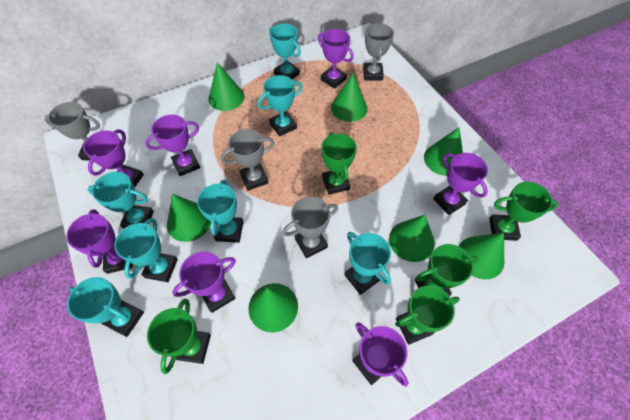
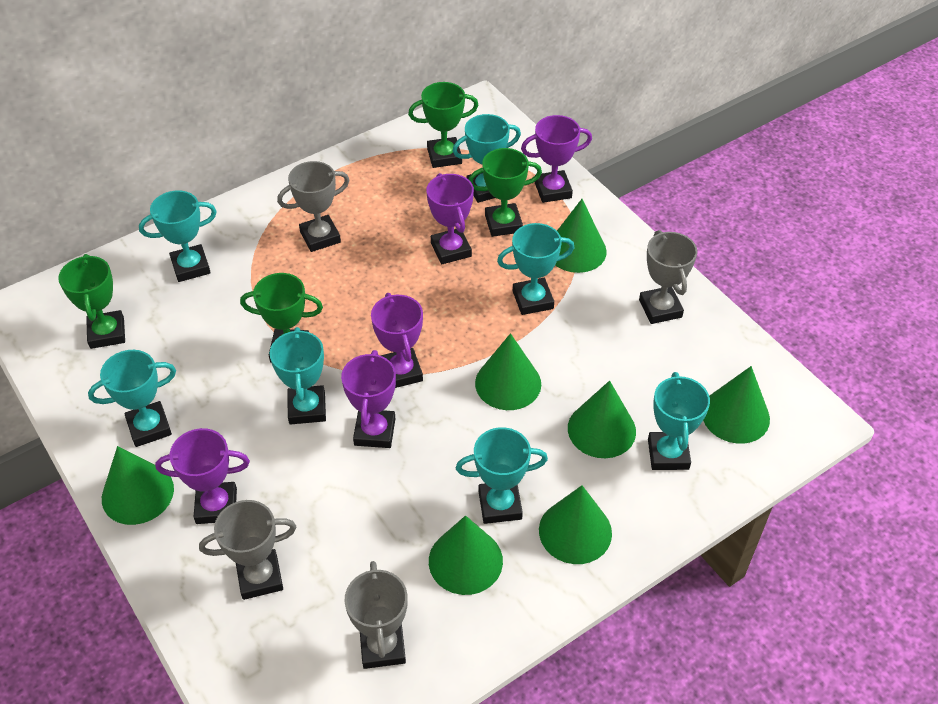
green trophy: 5 -> 4
purple trophy: 7 -> 5

